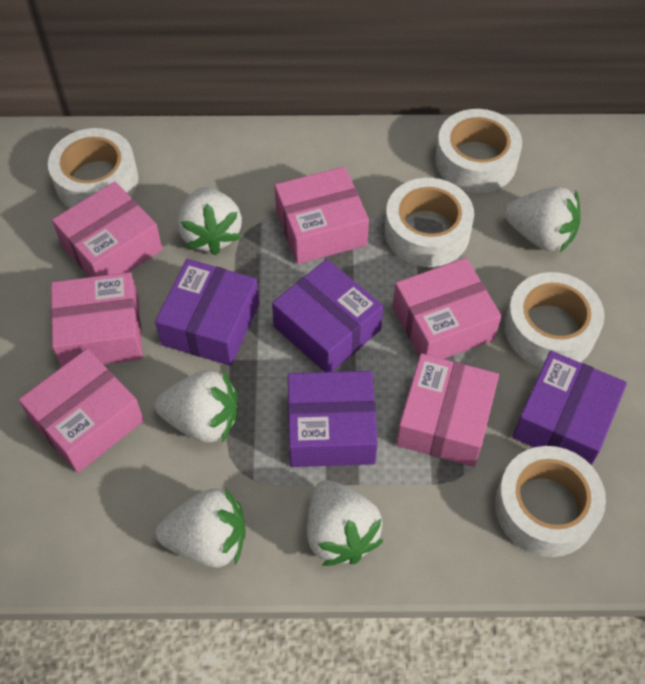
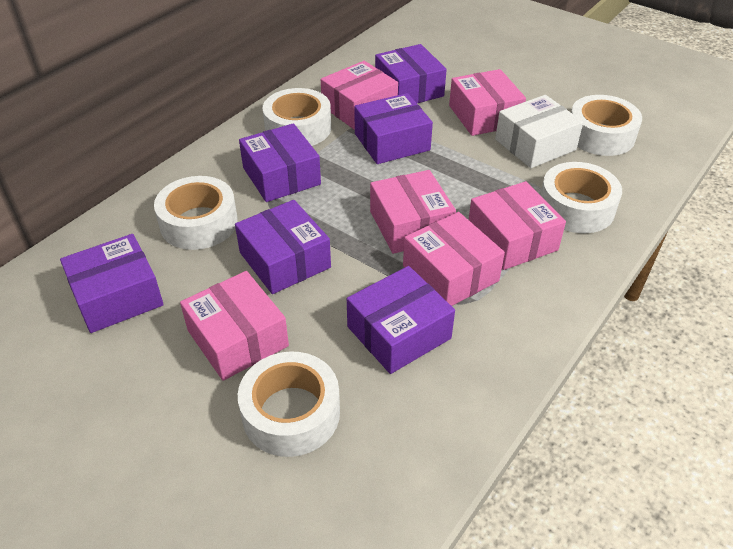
purple box: 4 -> 6
white box: 0 -> 1
white strawberry: 5 -> 0

